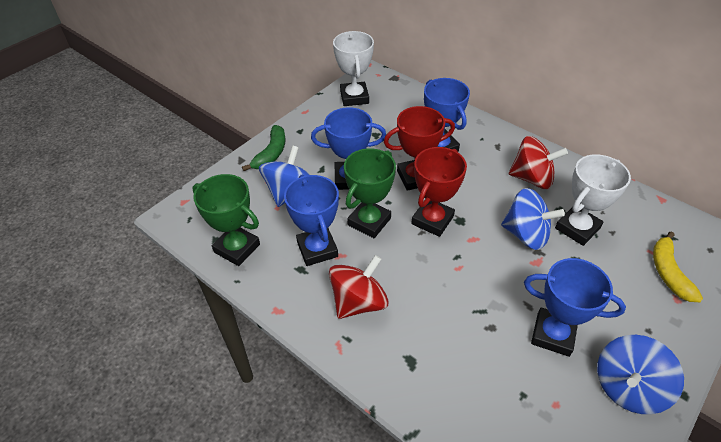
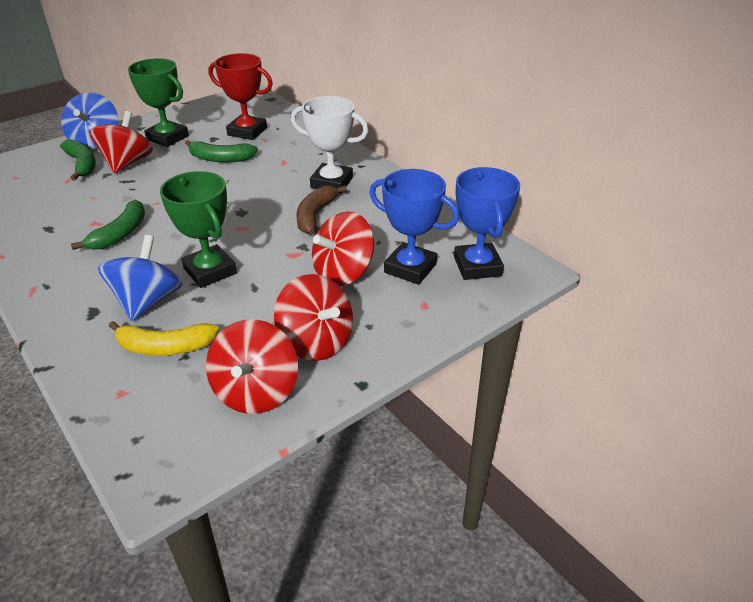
blue spinning top: 3 -> 2
blue trophy: 4 -> 2
brown banana: 0 -> 1
green banana: 1 -> 3
red spinning top: 2 -> 4
red trophy: 2 -> 1
white trophy: 2 -> 1

